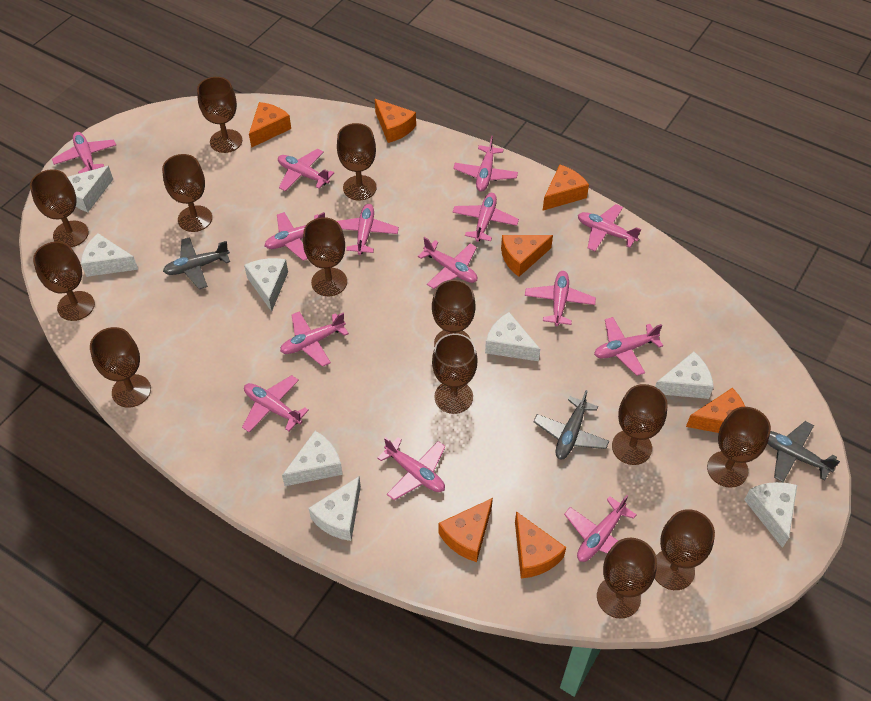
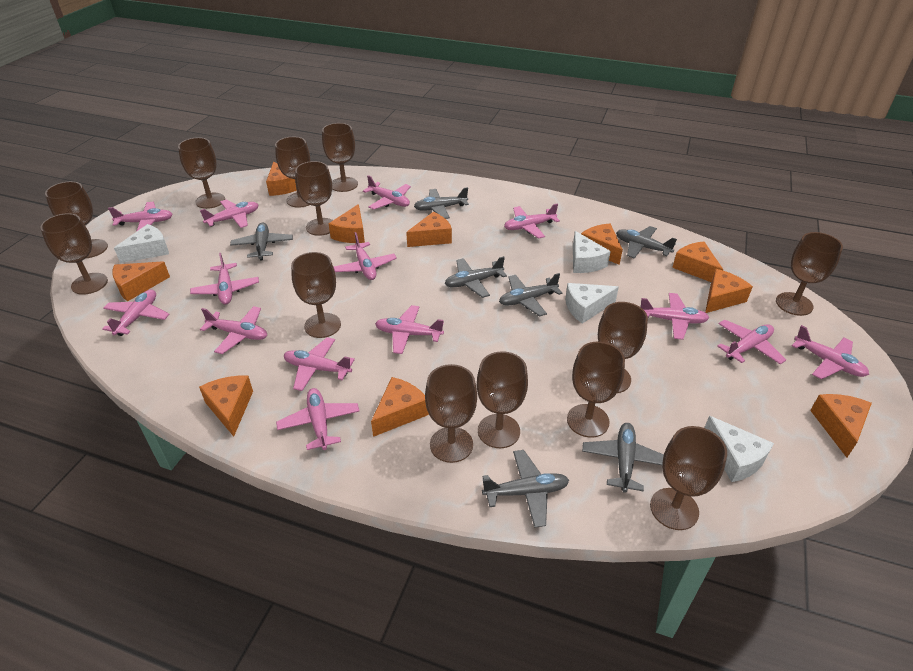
grey plane: 3 -> 7
orange cheese: 7 -> 10
white cheese: 8 -> 4

